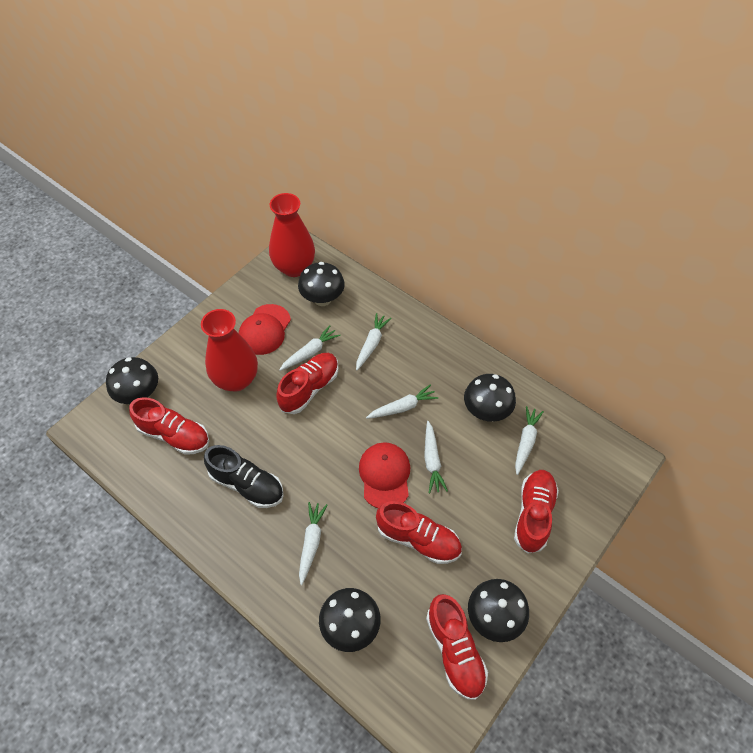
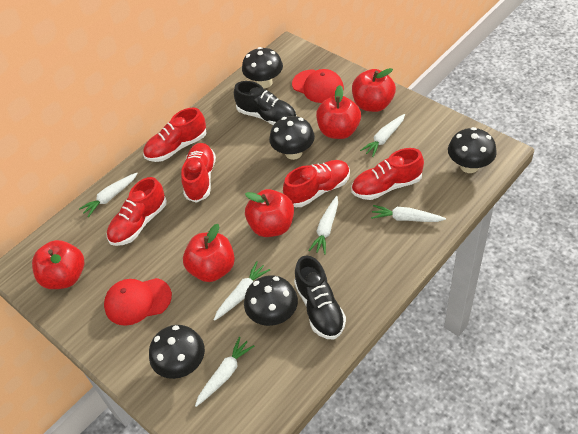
black shoe: 1 -> 2
red apple: 0 -> 5
red vase: 2 -> 0

